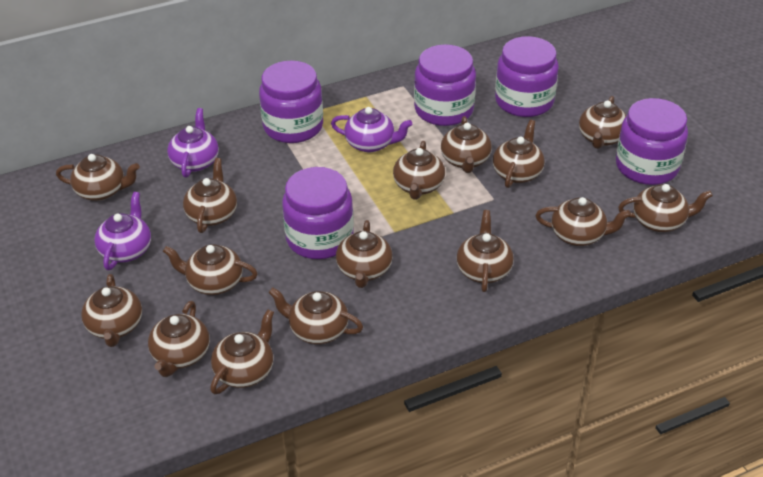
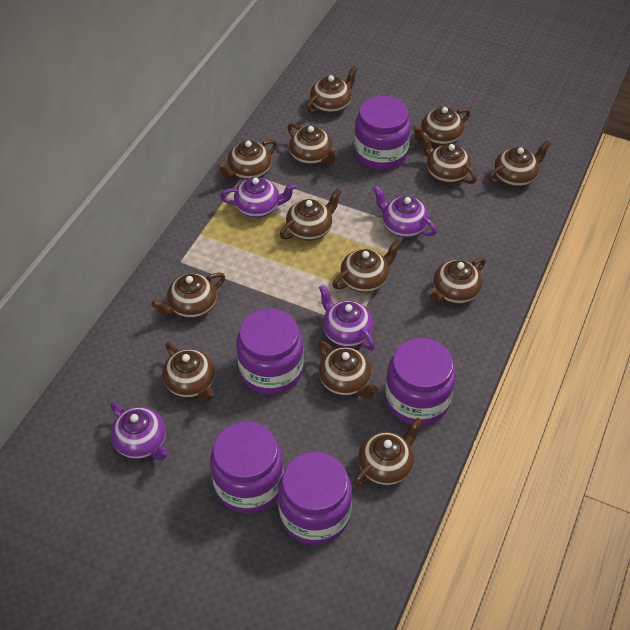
brown teapot: 15 -> 13
purple teapot: 3 -> 4

